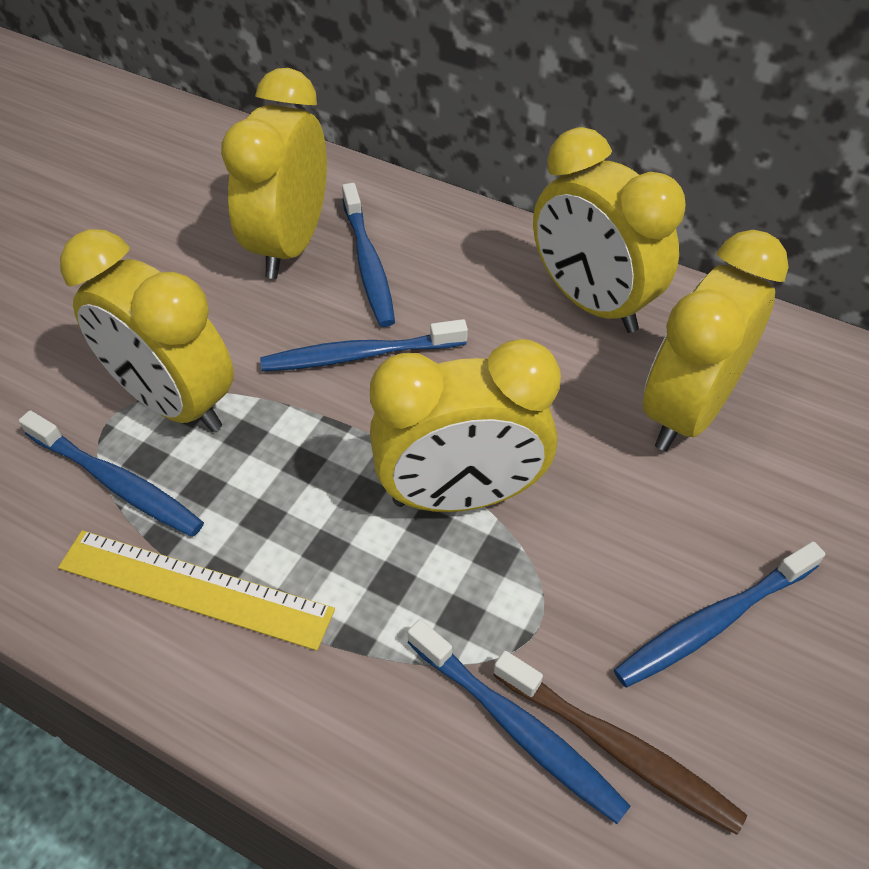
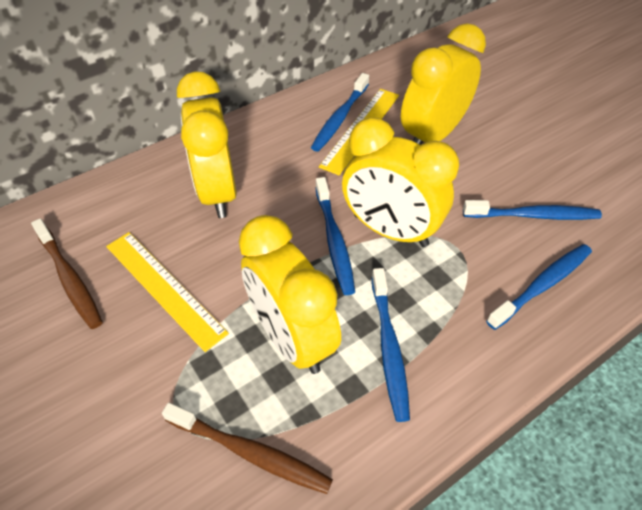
brown toothbrush: 1 -> 2
yellow clock: 5 -> 4
yellow ruler: 1 -> 2

